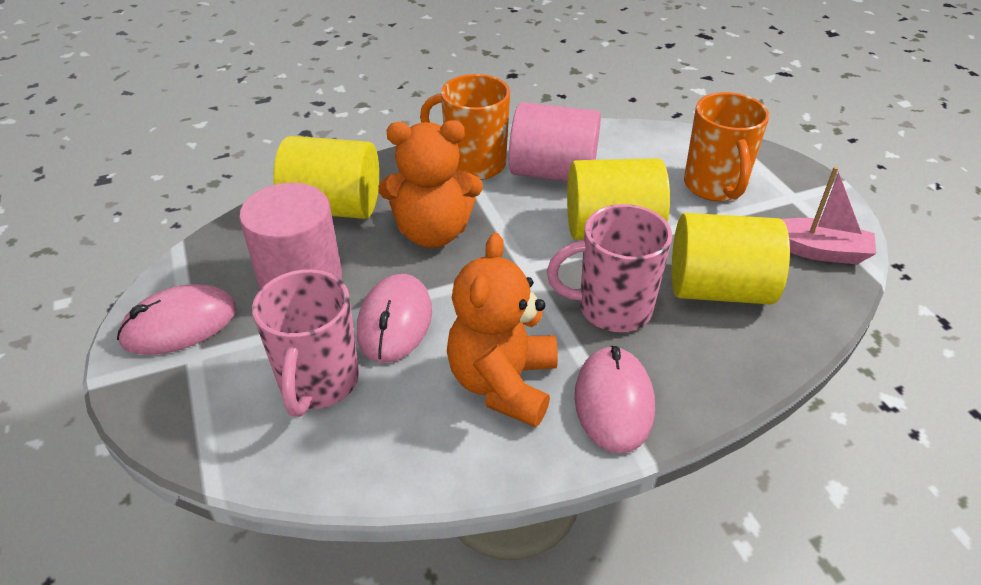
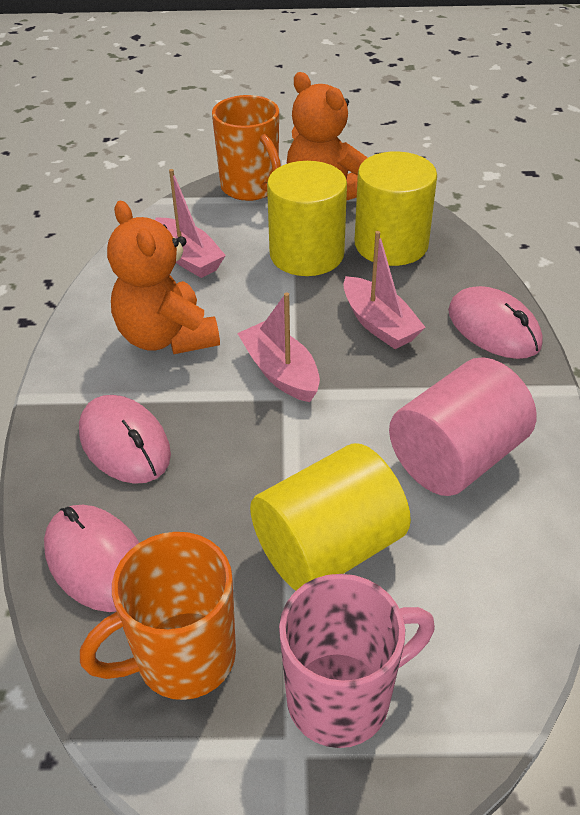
pink boat: 1 -> 3
pink cylinder: 2 -> 1
pink mug: 2 -> 1

